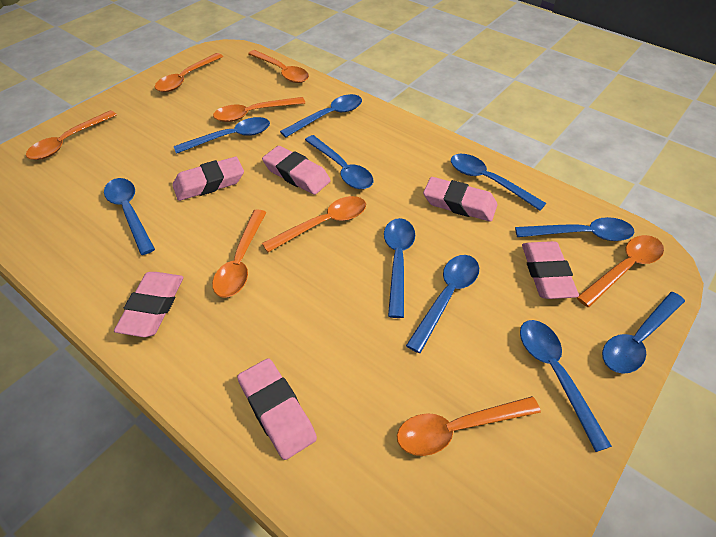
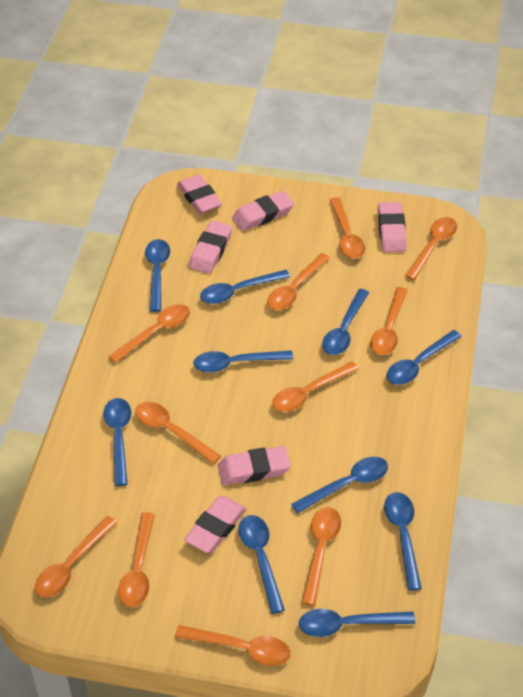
orange spoon: 8 -> 11

